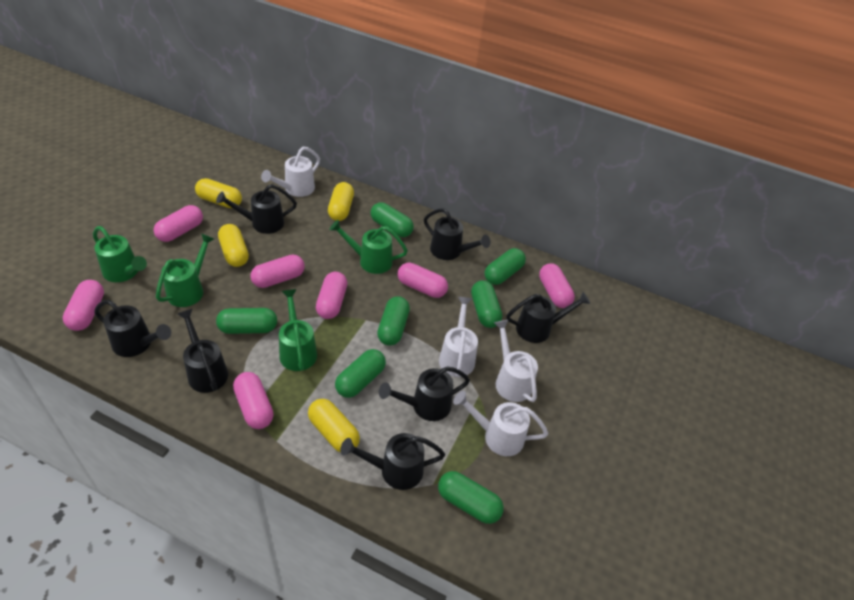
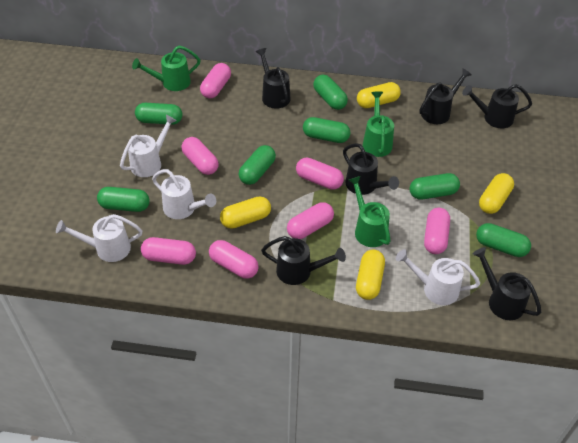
black watering can: 7 -> 6
green watering can: 4 -> 3

